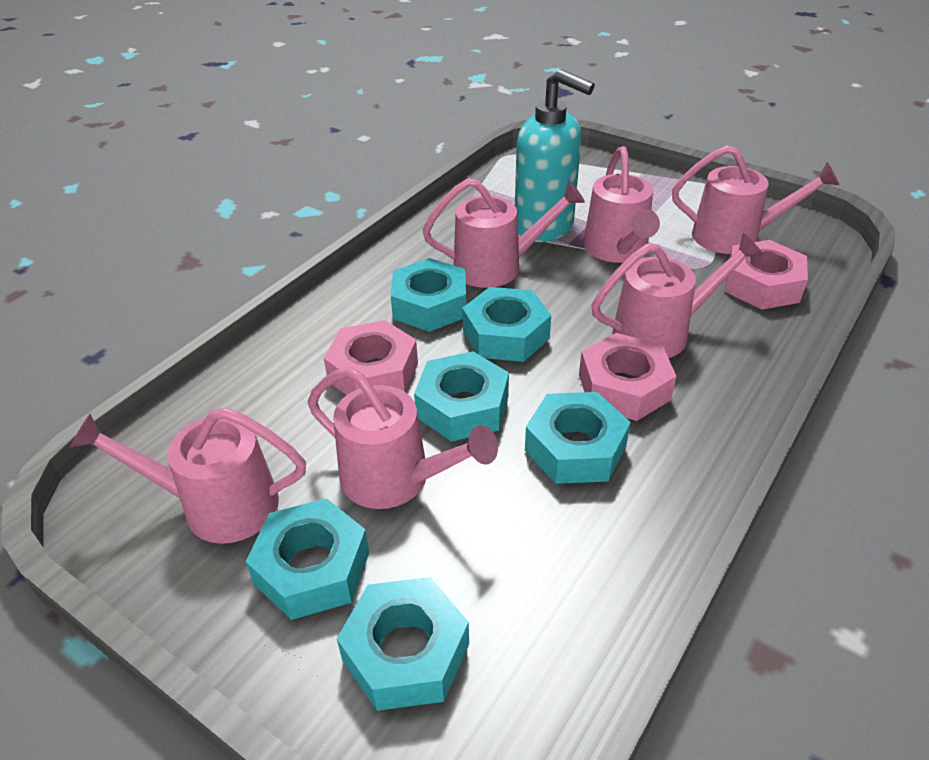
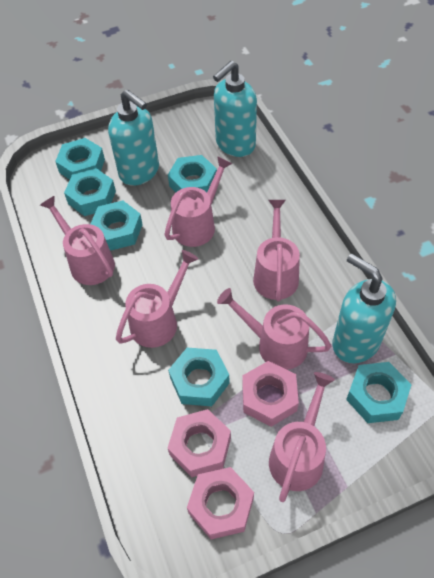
turquoise soap dispenser: 1 -> 3

